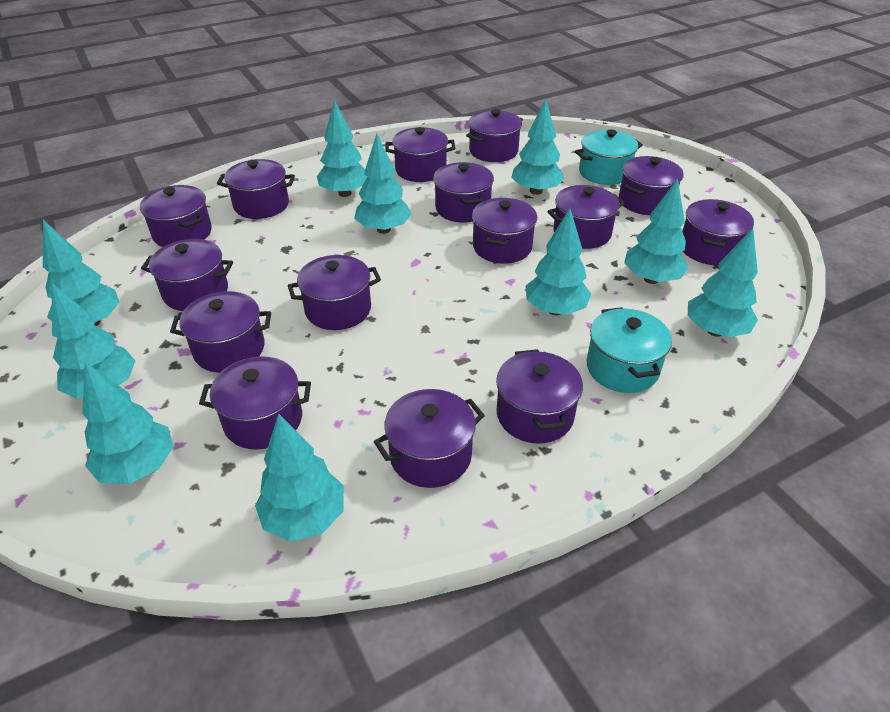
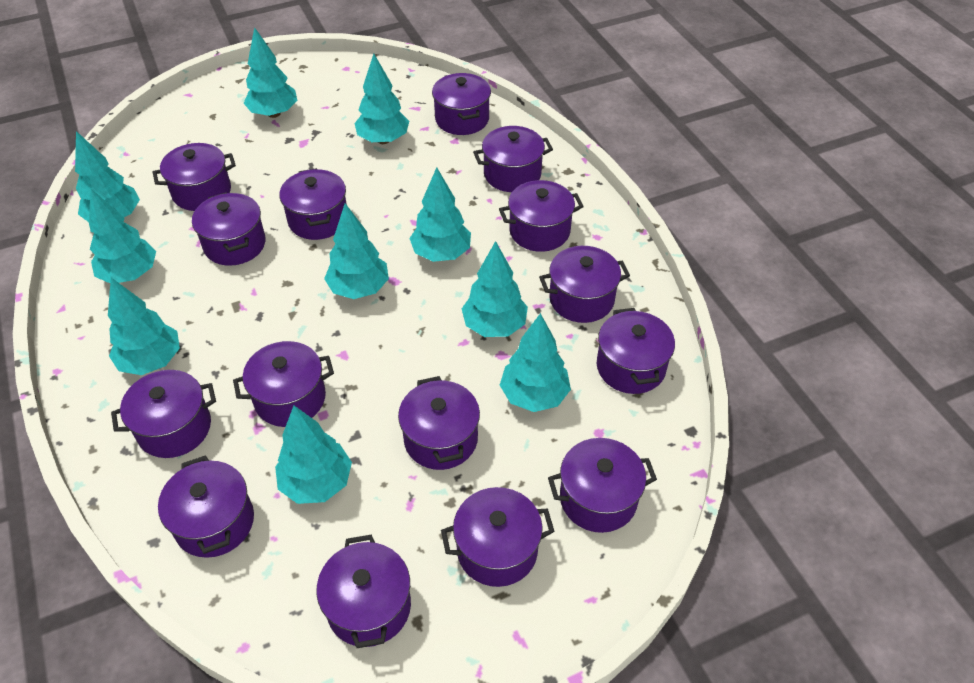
turquoise pot: 2 -> 0

